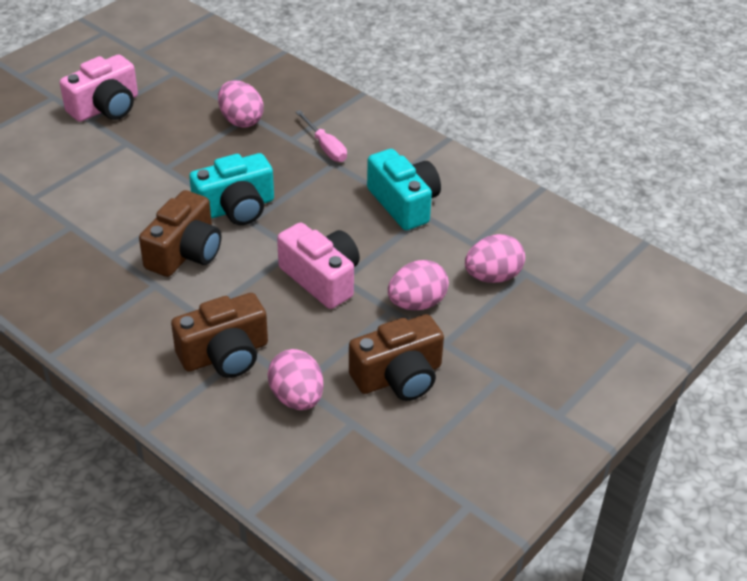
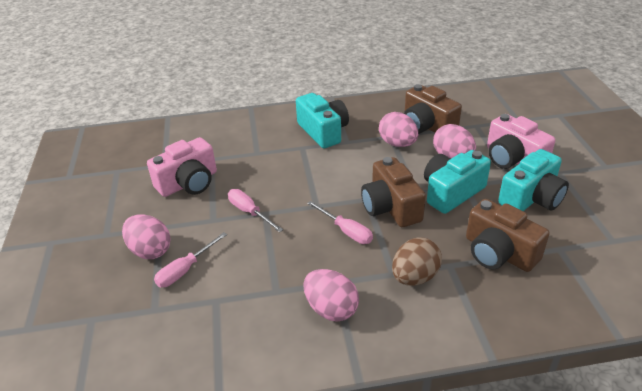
brown egg: 0 -> 1
pink screwdriver: 1 -> 3
turquoise camera: 2 -> 3

